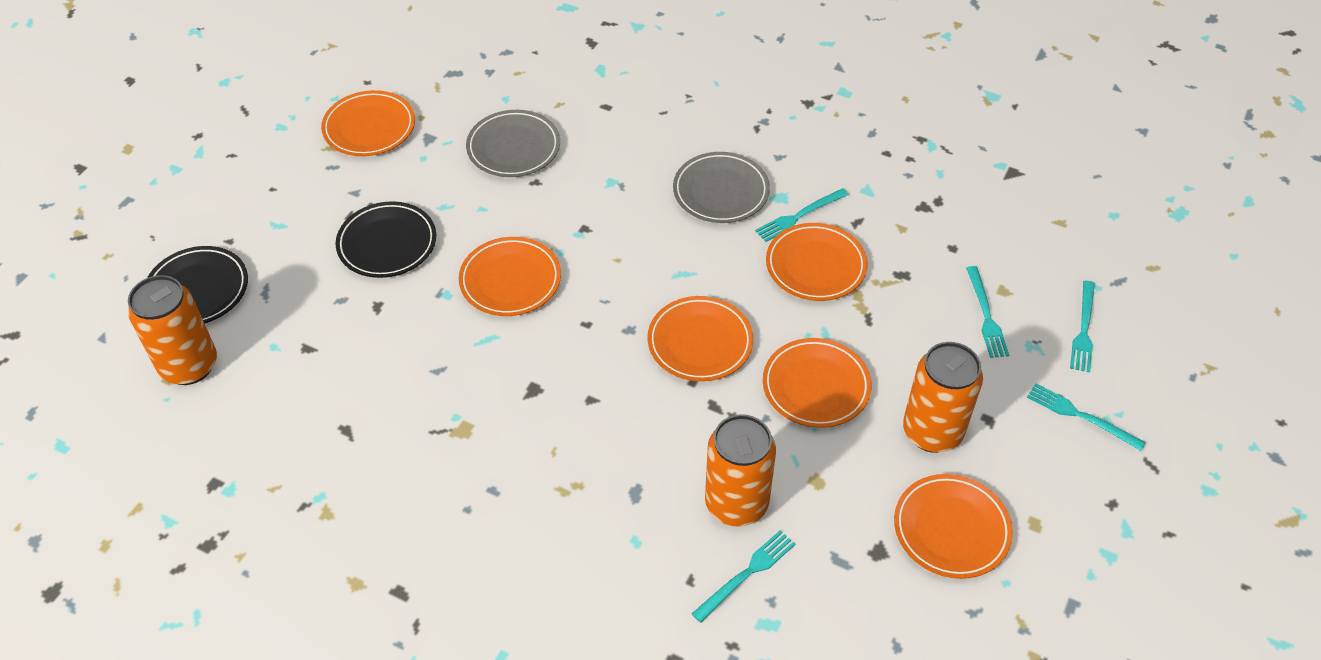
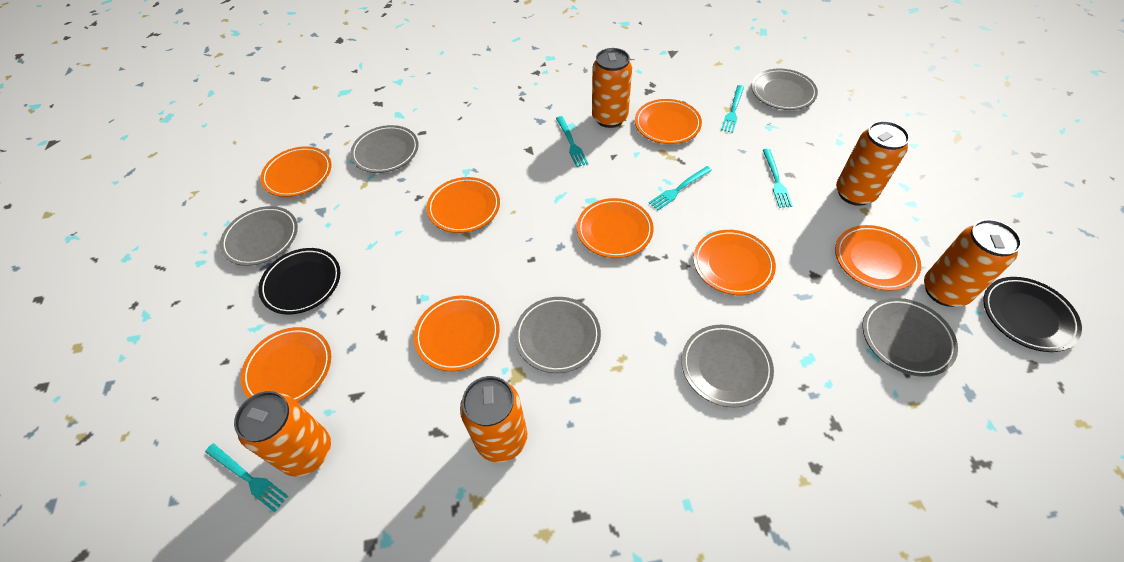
grey plate: 2 -> 6
orange can: 3 -> 5
orange plate: 6 -> 8

